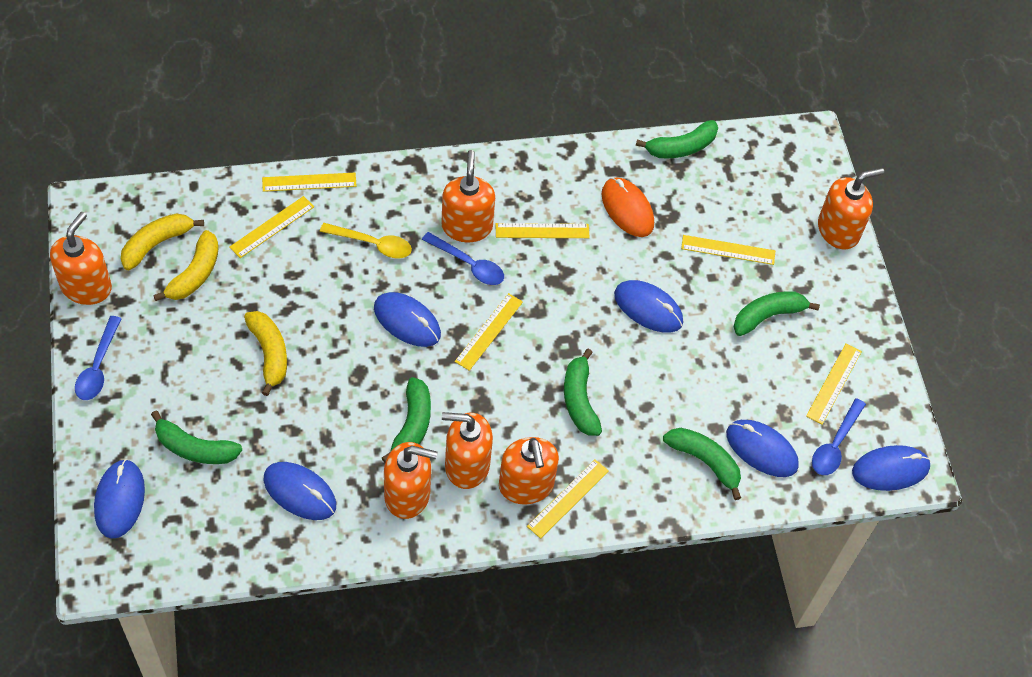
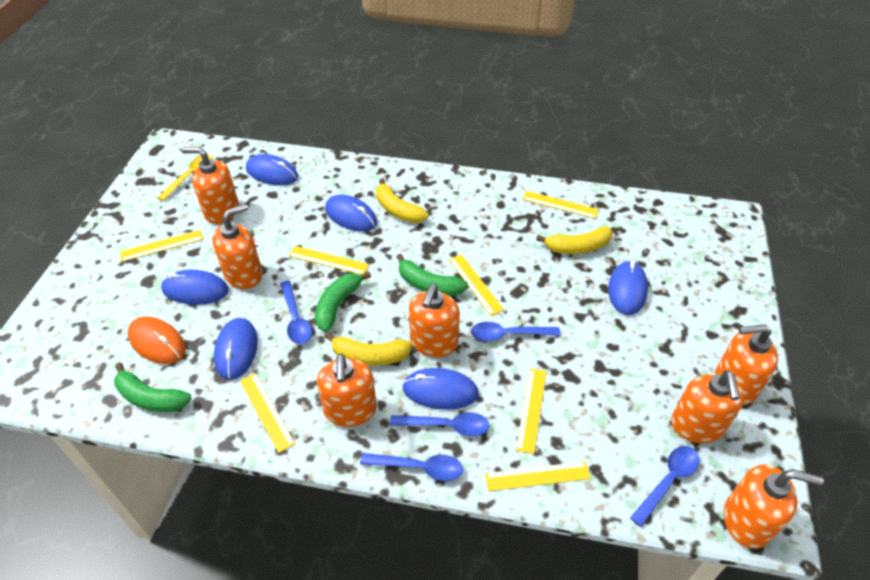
blue spoon: 3 -> 5
green banana: 6 -> 3
orange soap dispenser: 6 -> 7

